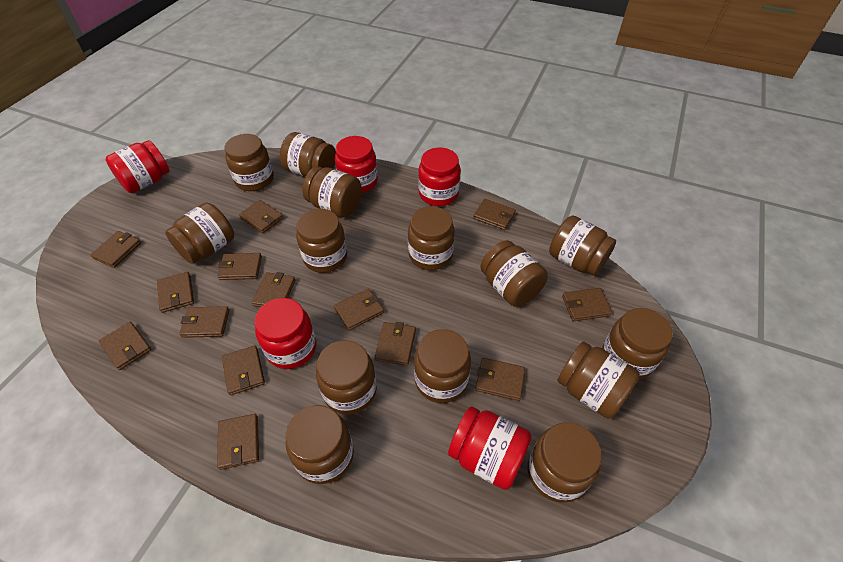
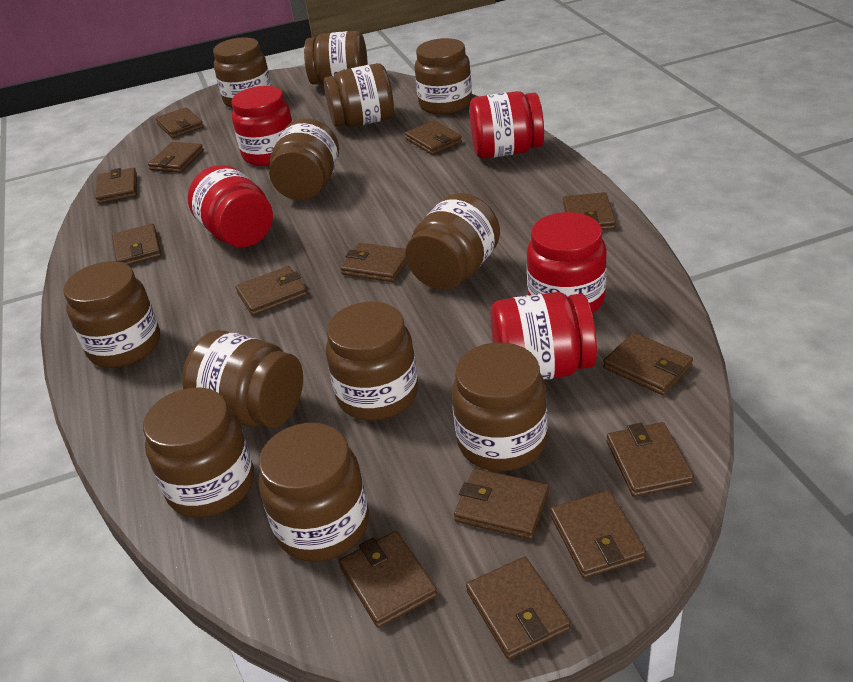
brown jar: 14 -> 12

